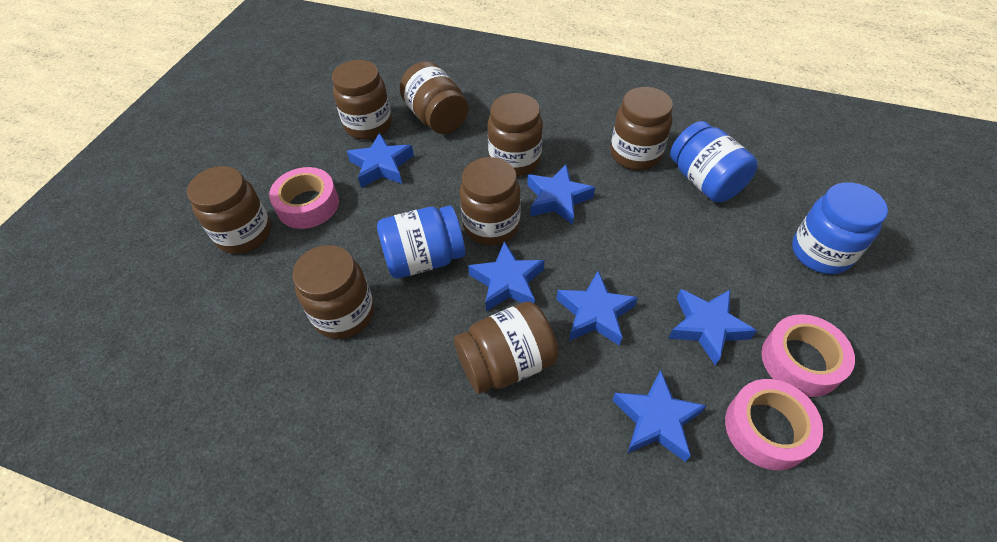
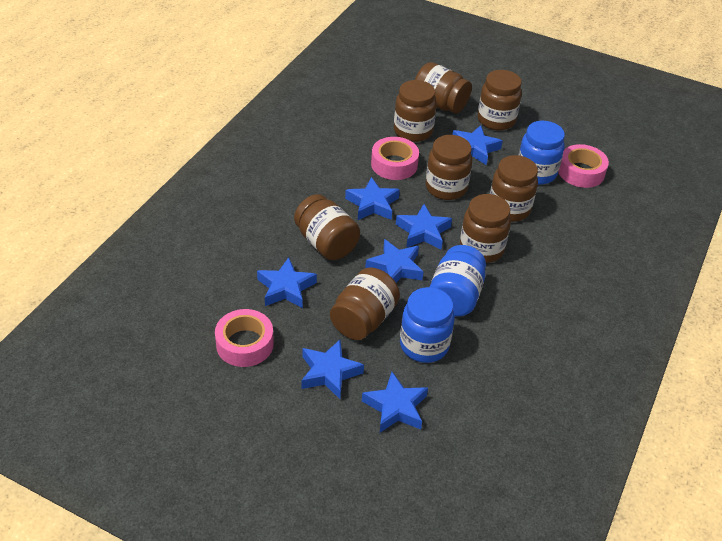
blue star: 6 -> 7

